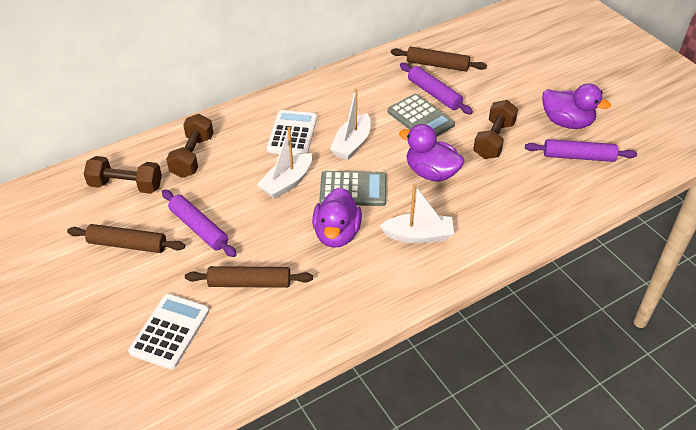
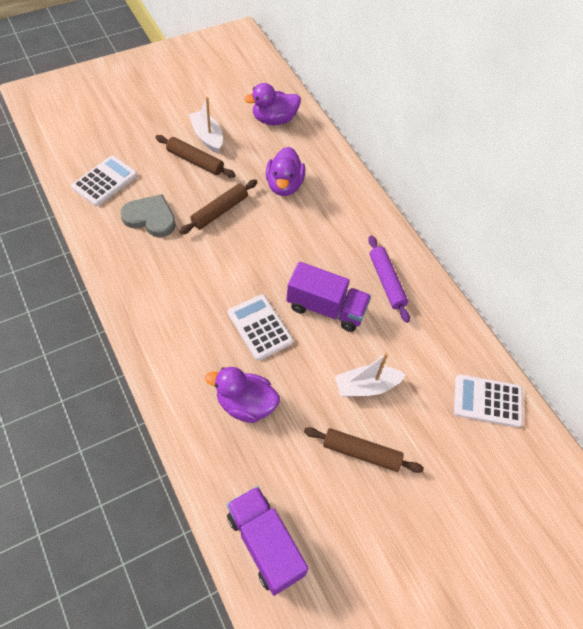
brown dumbbell: 3 -> 0
grey calculator: 2 -> 0
grey heart: 0 -> 1
purple rolling pin: 3 -> 1
purple truck: 0 -> 2
white boat: 3 -> 2
white calculator: 2 -> 3

